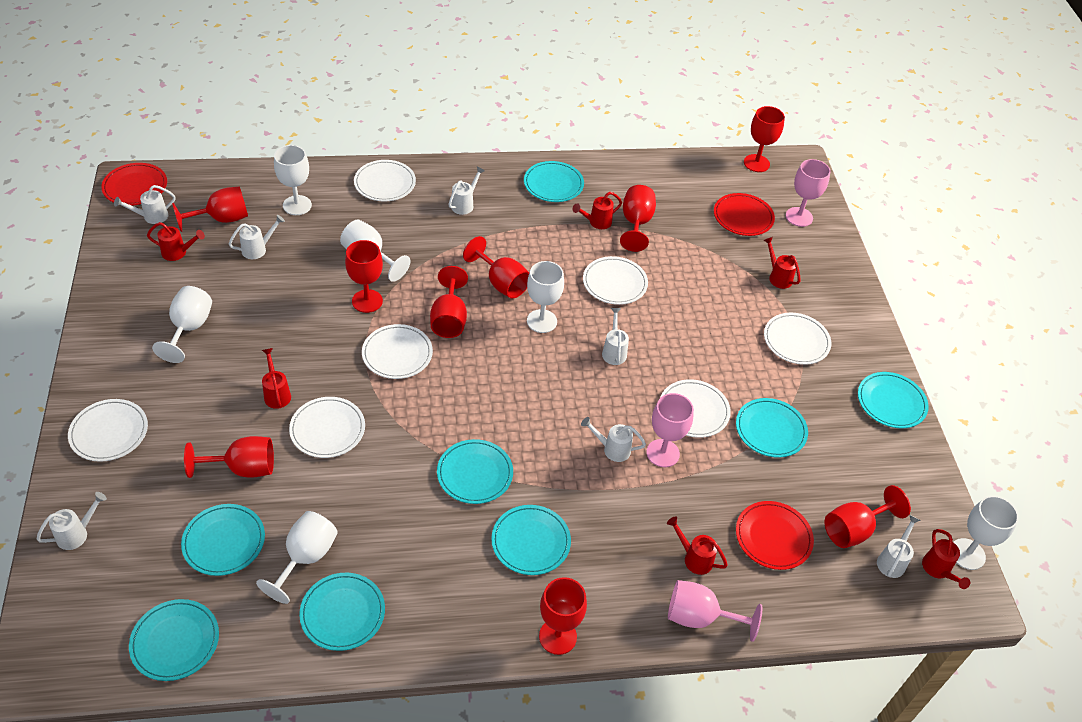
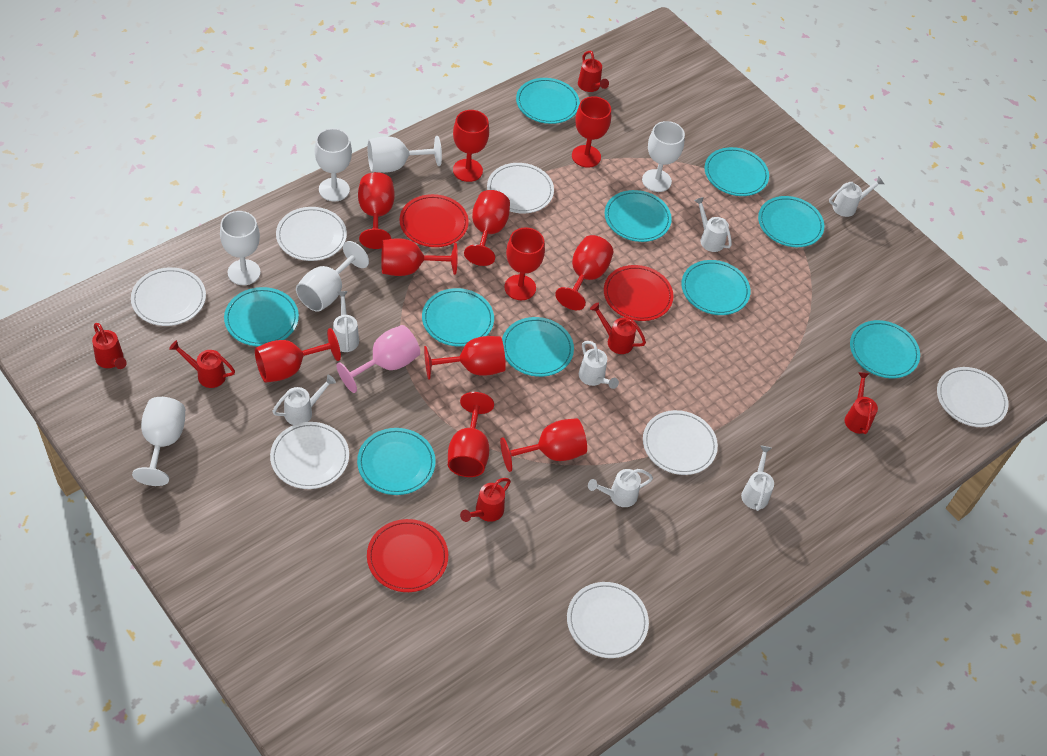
pink goblet: 3 -> 1
red goblet: 9 -> 11
turquoise plate: 8 -> 10

